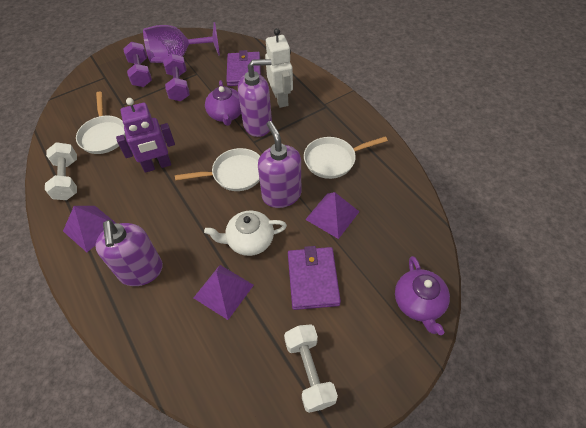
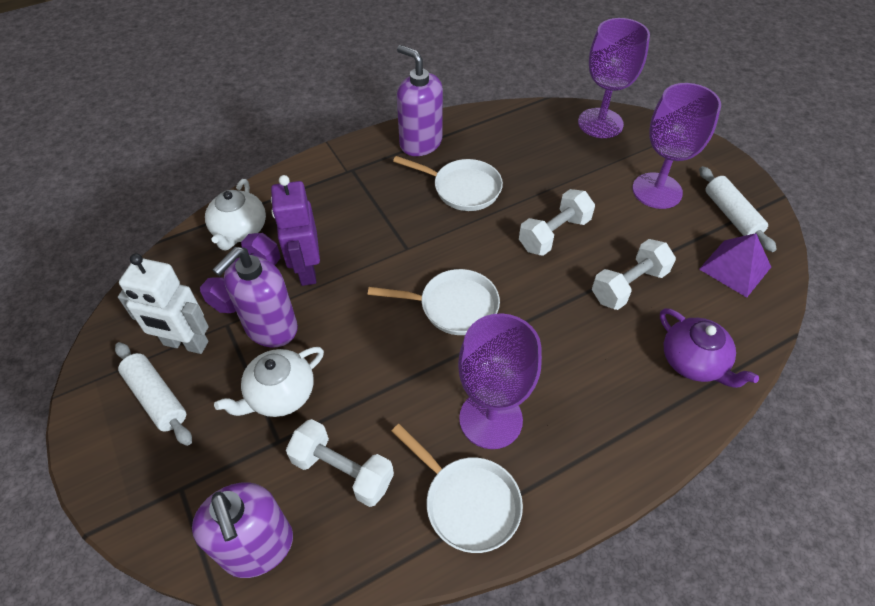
purple dumbbell: 2 -> 1
purple goblet: 1 -> 3
purple pyramid: 3 -> 1
purple teapot: 2 -> 1
purple wallet: 2 -> 0
white dumbbell: 2 -> 3
white rolling pin: 0 -> 2
white teapot: 1 -> 2

